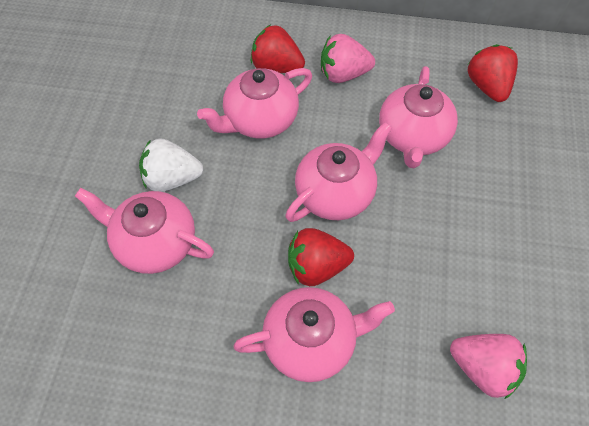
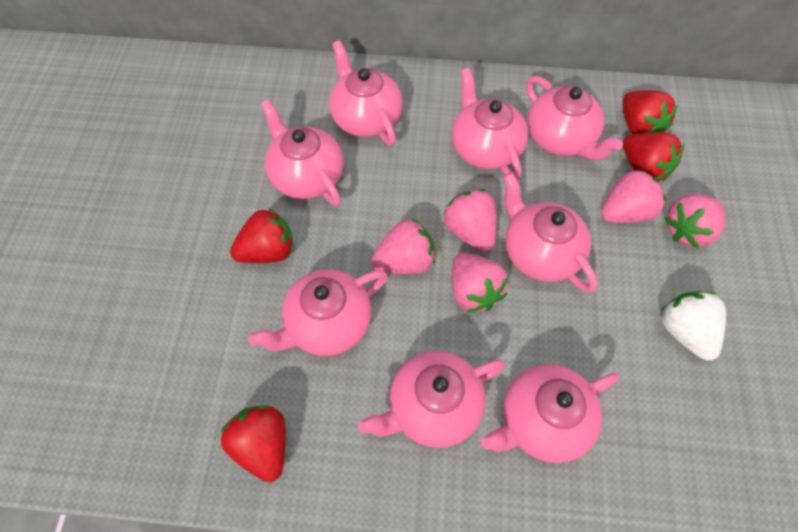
pink strawberry: 2 -> 5
pink teapot: 5 -> 8
red strawberry: 3 -> 4

